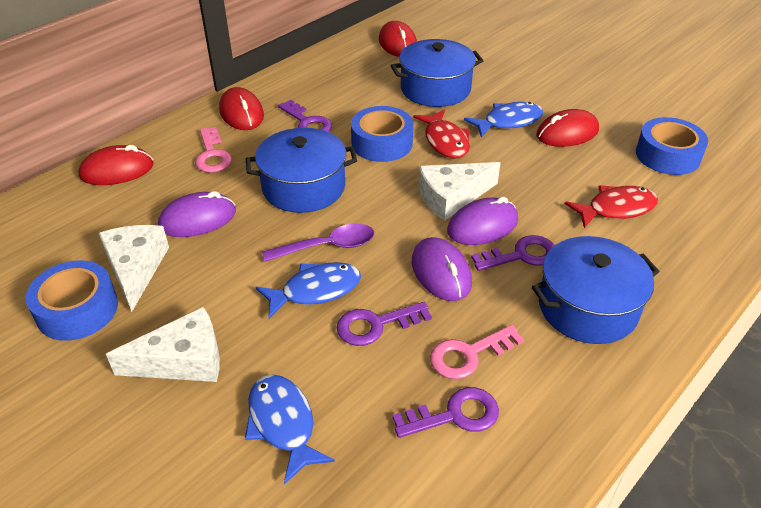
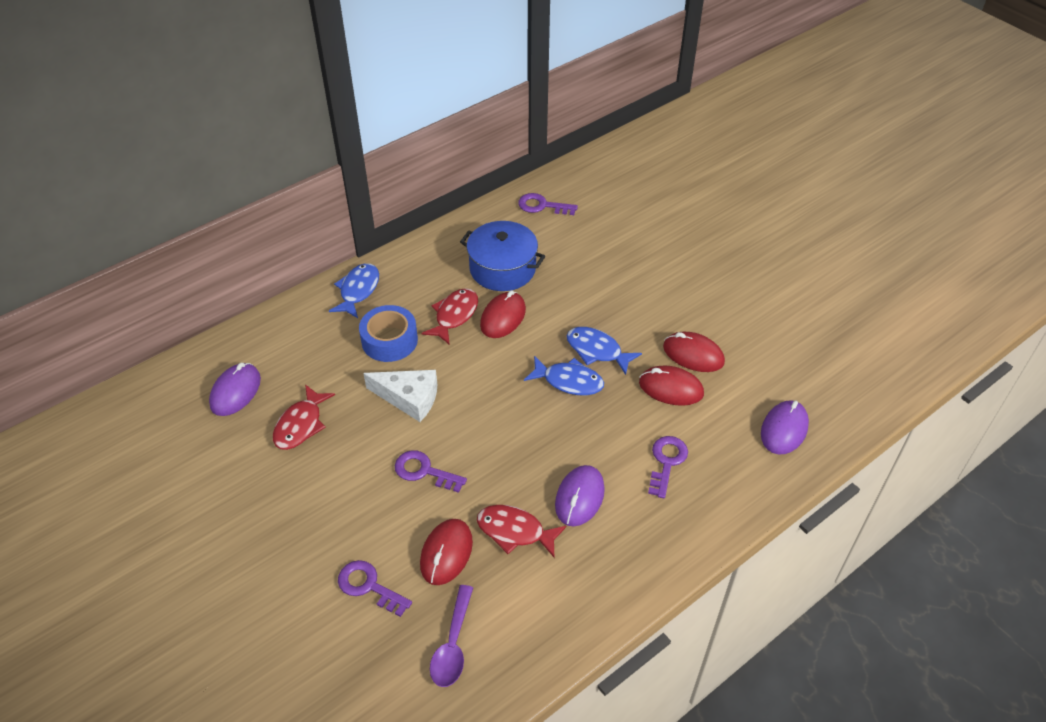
blue pot: 3 -> 1
blue tape: 3 -> 1
pink key: 2 -> 0
red fish: 2 -> 3
white cheese: 3 -> 1

